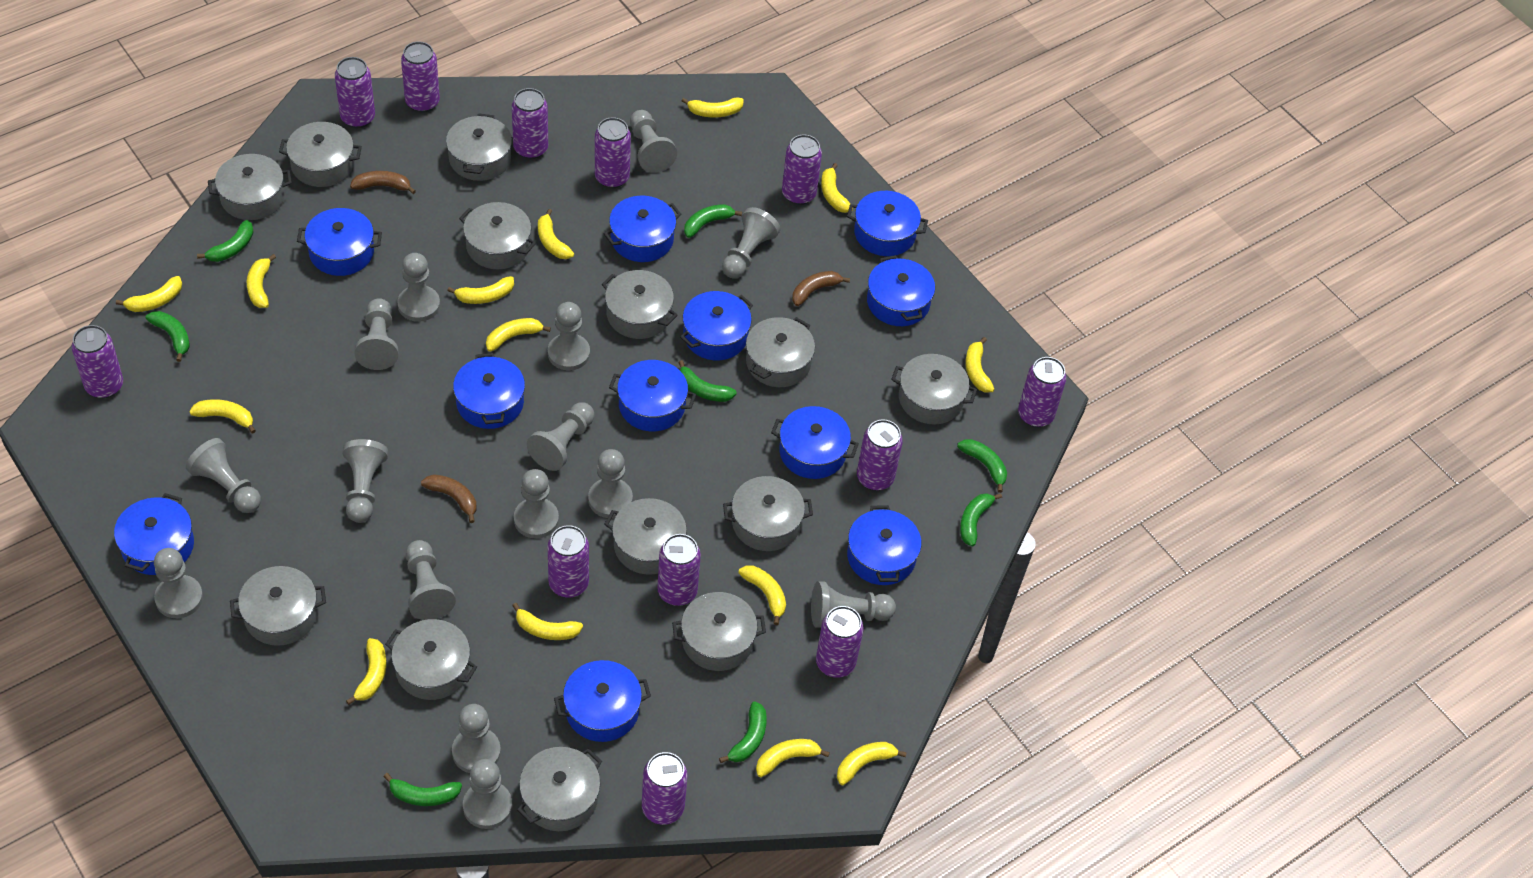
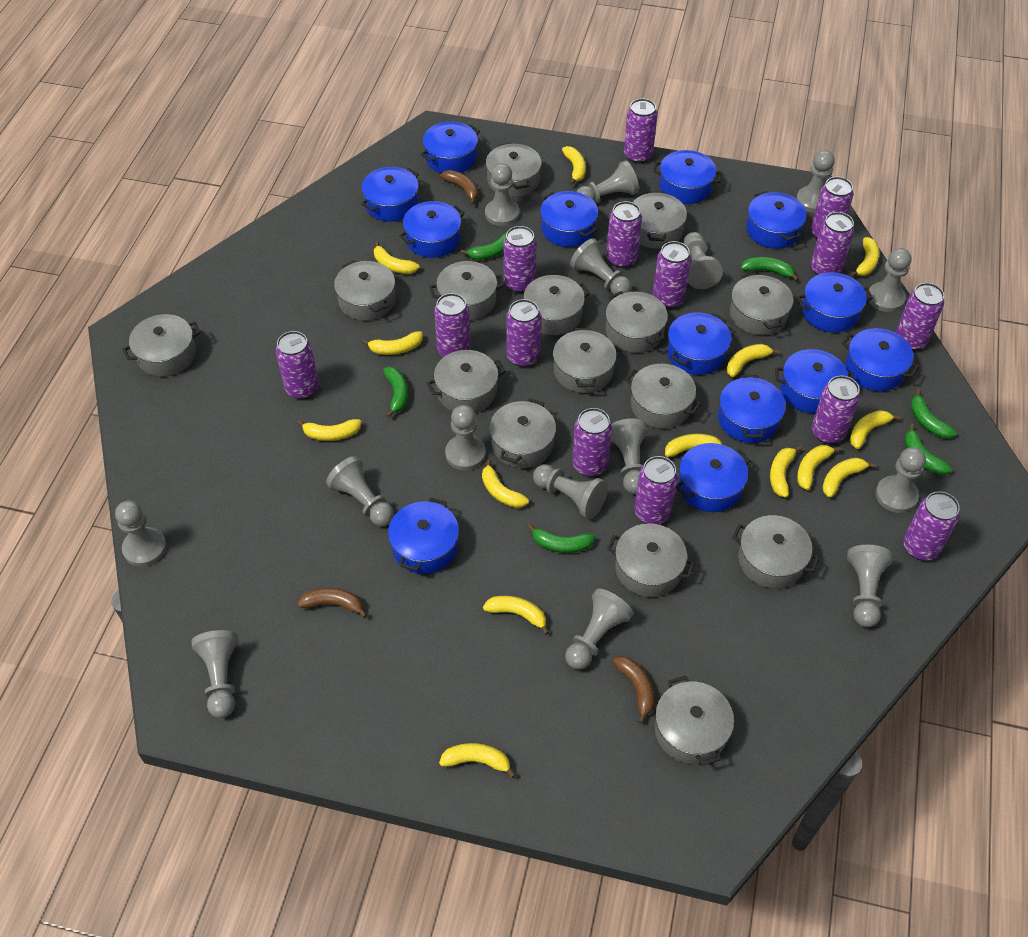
blue pot: 11 -> 13
green banana: 8 -> 6
grey pot: 13 -> 15
purple can: 12 -> 14

